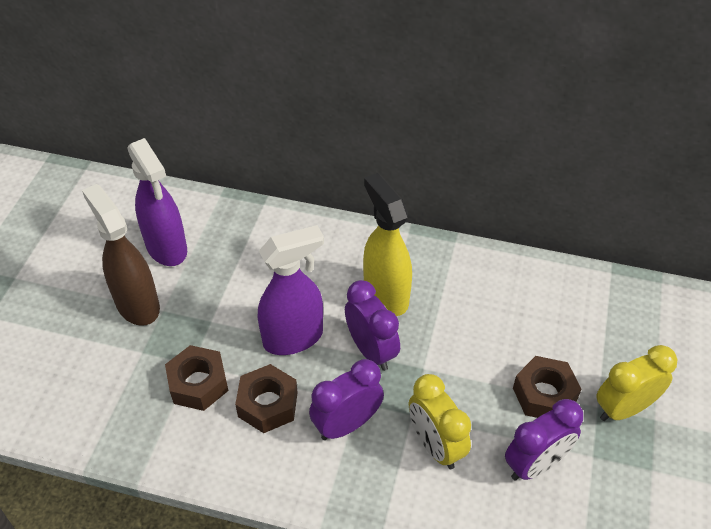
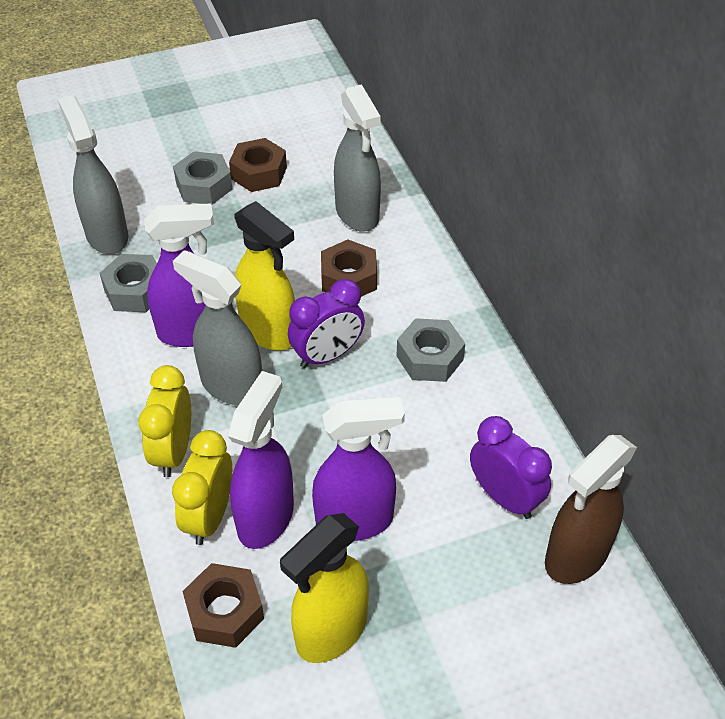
grey nut: 0 -> 3
grey spray bottle: 0 -> 3
purple clock: 3 -> 2
purple spray bottle: 2 -> 3
yellow spray bottle: 1 -> 2

